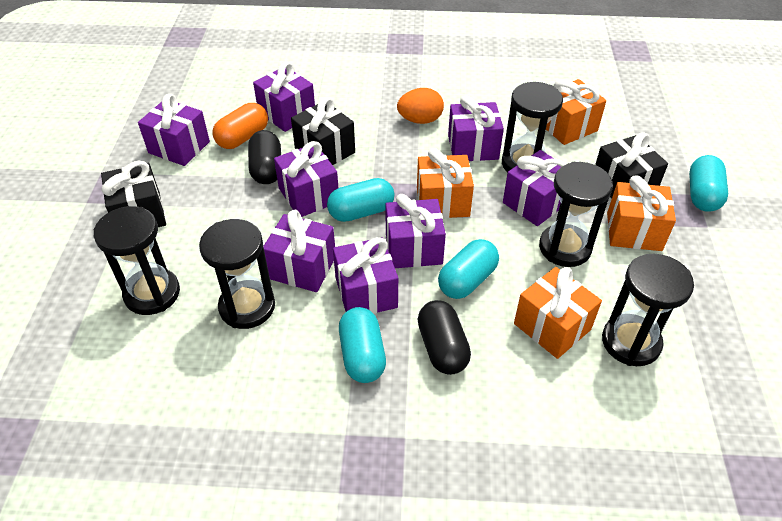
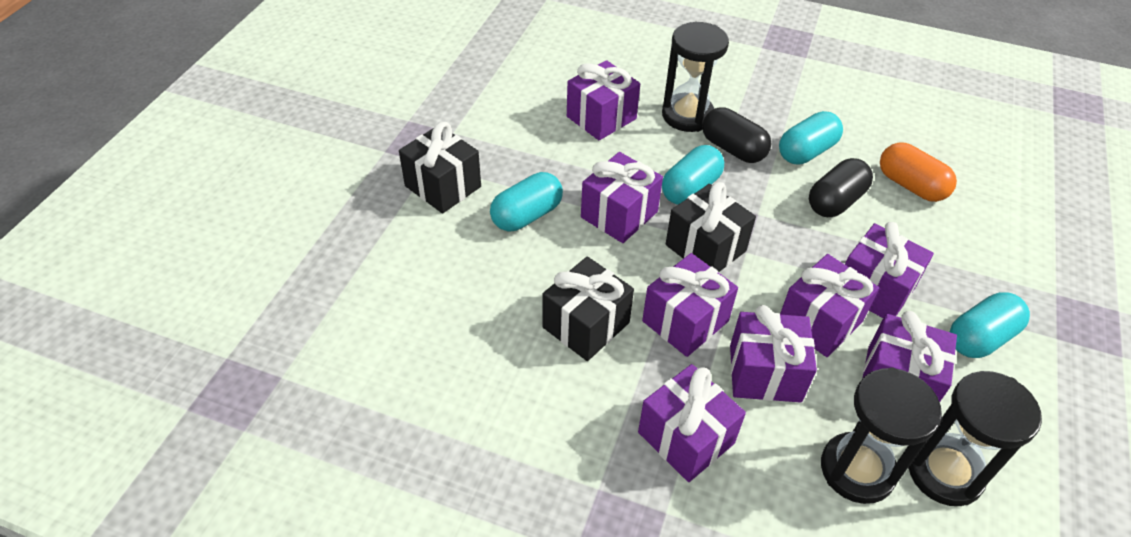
black hourglass: 5 -> 3
orange egg: 1 -> 0
orange gift: 4 -> 0

